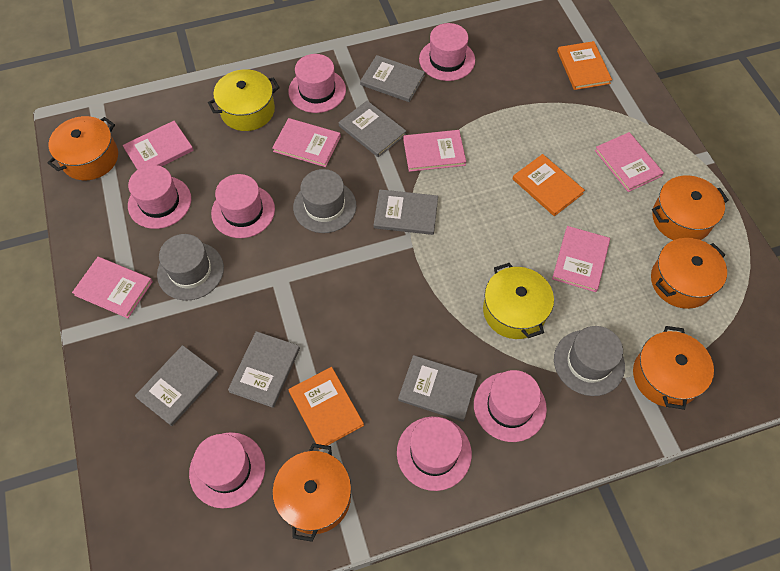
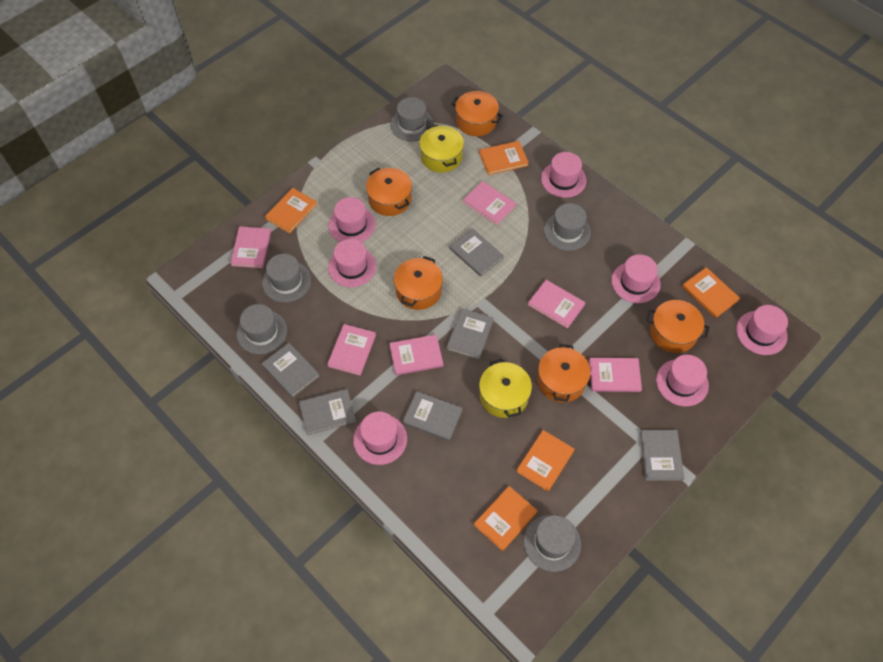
grey hat: 3 -> 5
orange book: 3 -> 5

